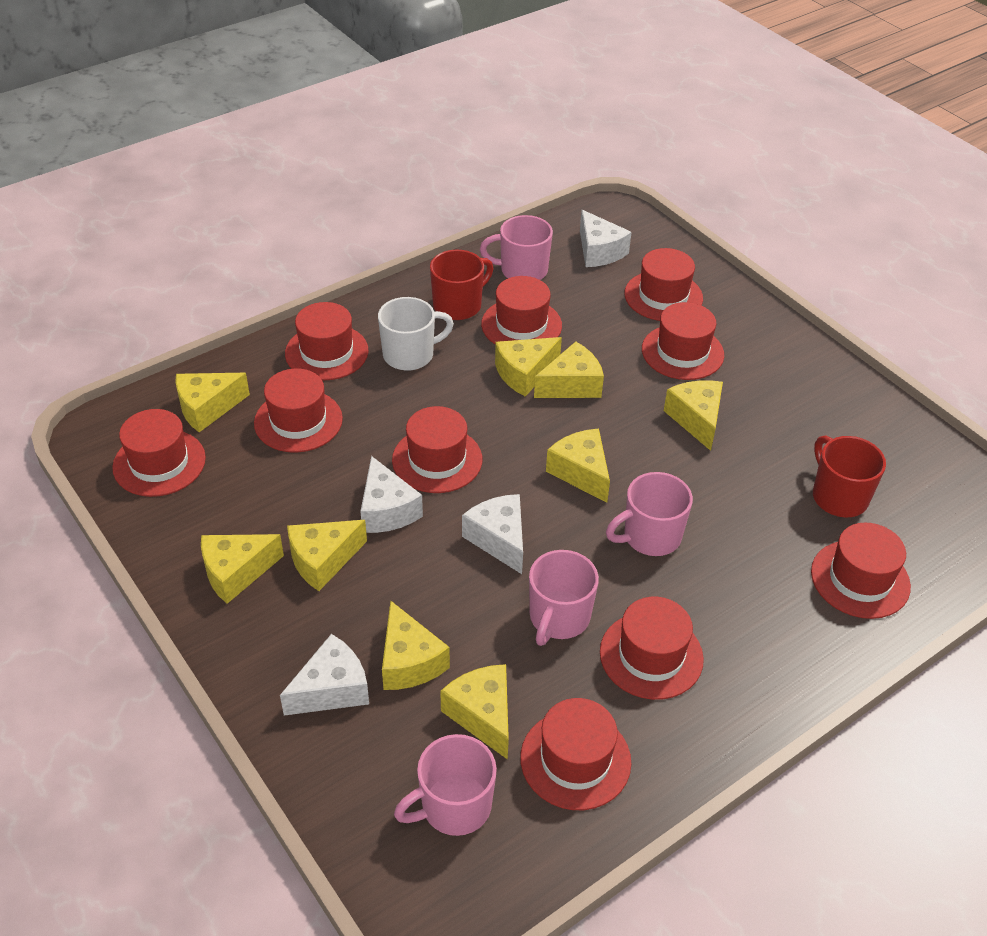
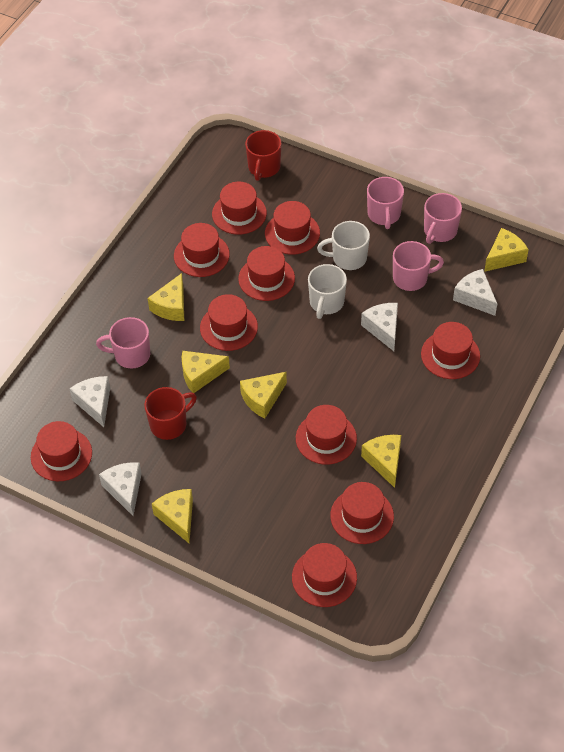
white mug: 1 -> 2
yellow cheese: 9 -> 6

